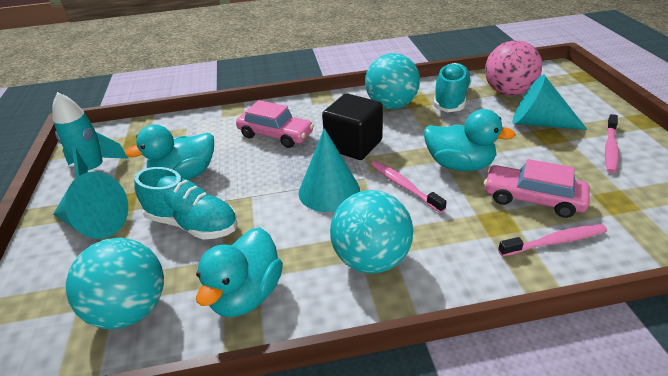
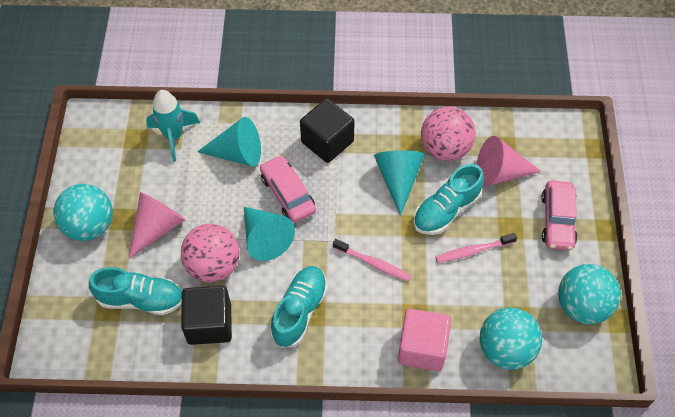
black cube: 1 -> 2
pink ball: 1 -> 2
pink cone: 0 -> 2
pink cube: 0 -> 1
pink toothbrush: 3 -> 2
turquoise duck: 3 -> 0
turquoise shoe: 2 -> 3

